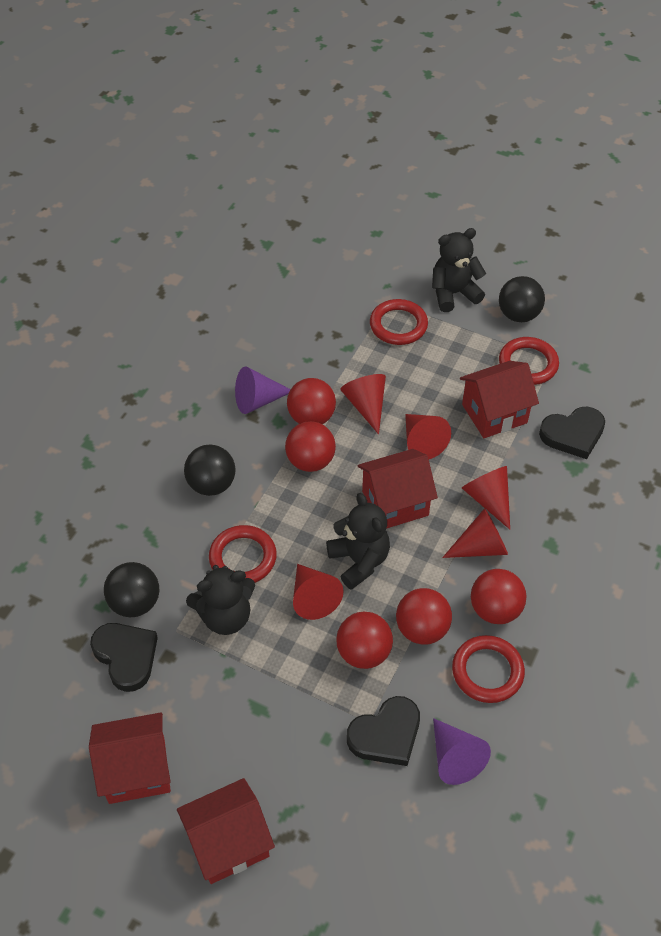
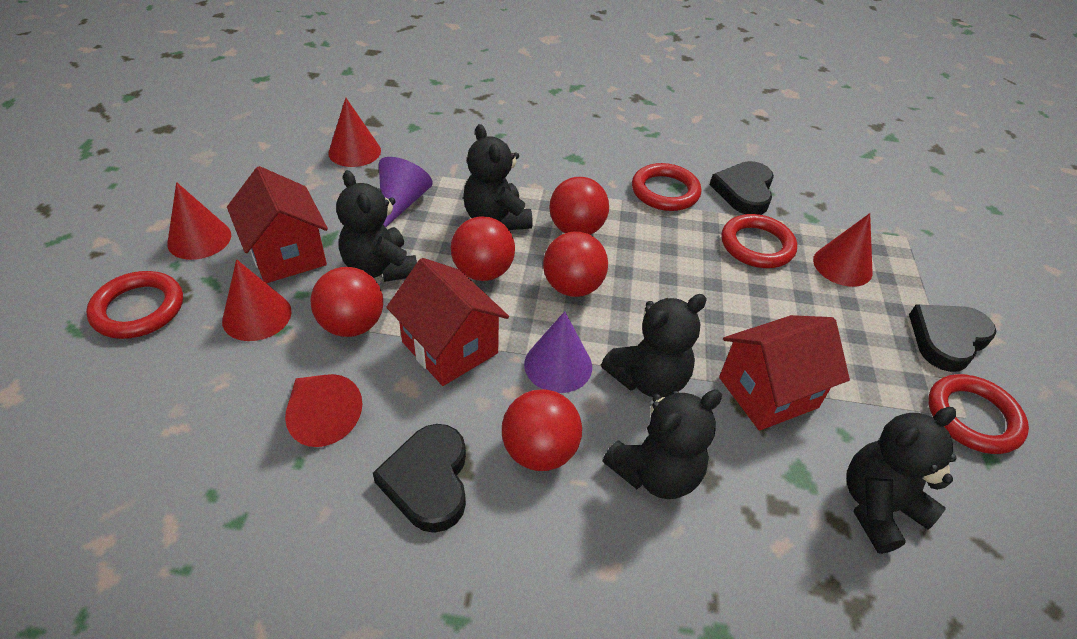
black ball: 3 -> 0
black teddy bear: 3 -> 5
red house: 4 -> 3

